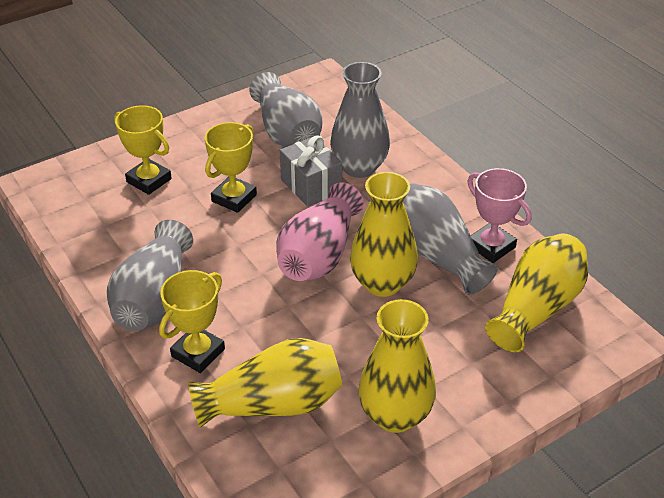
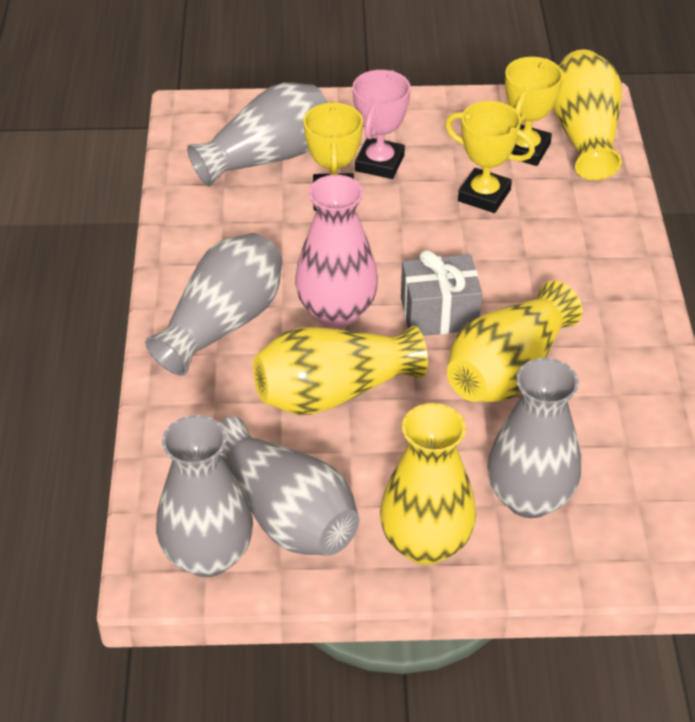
grey vase: 4 -> 5

